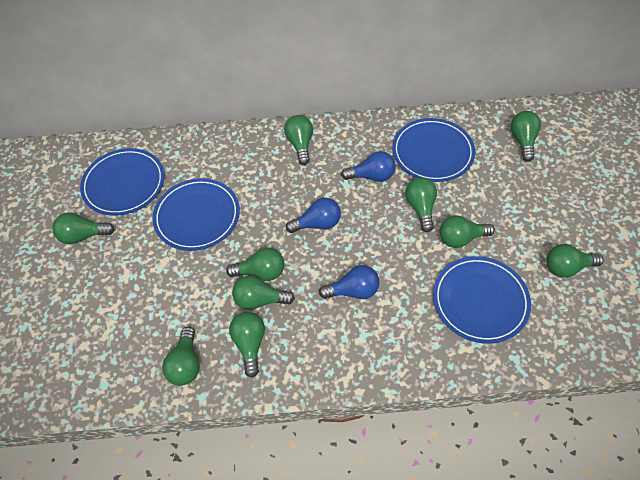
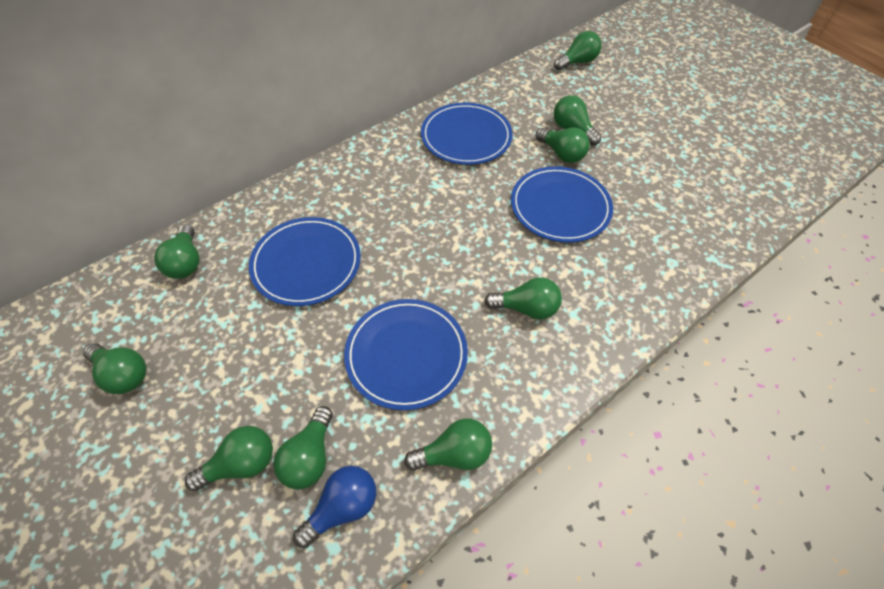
blue light bulb: 3 -> 1
green light bulb: 10 -> 9

